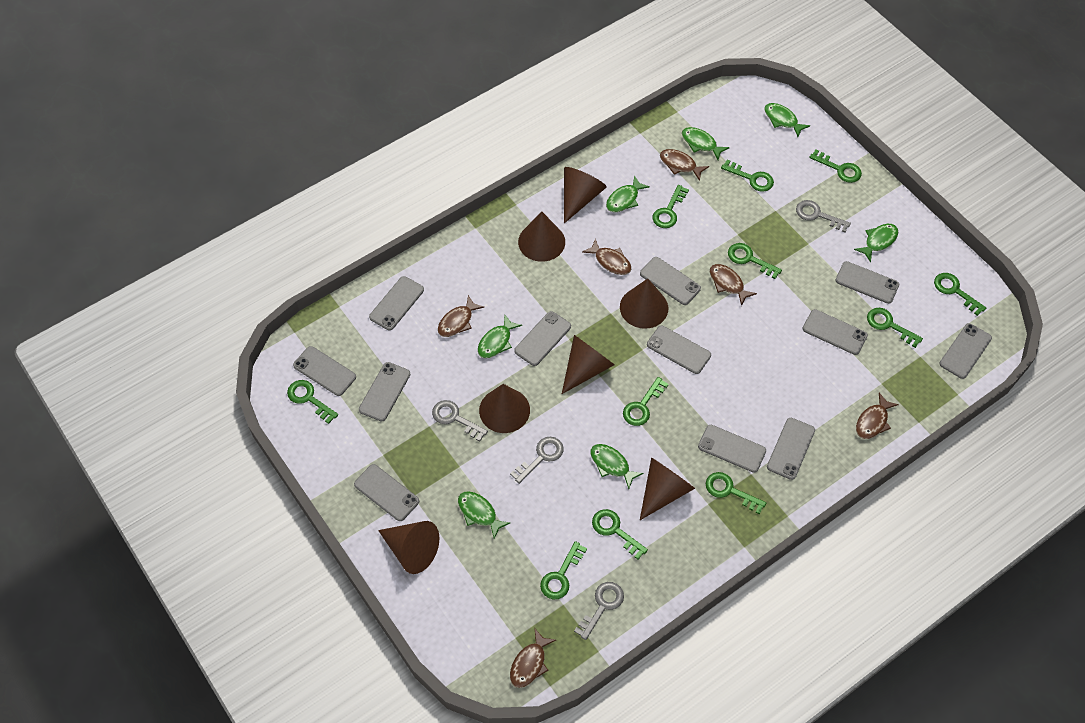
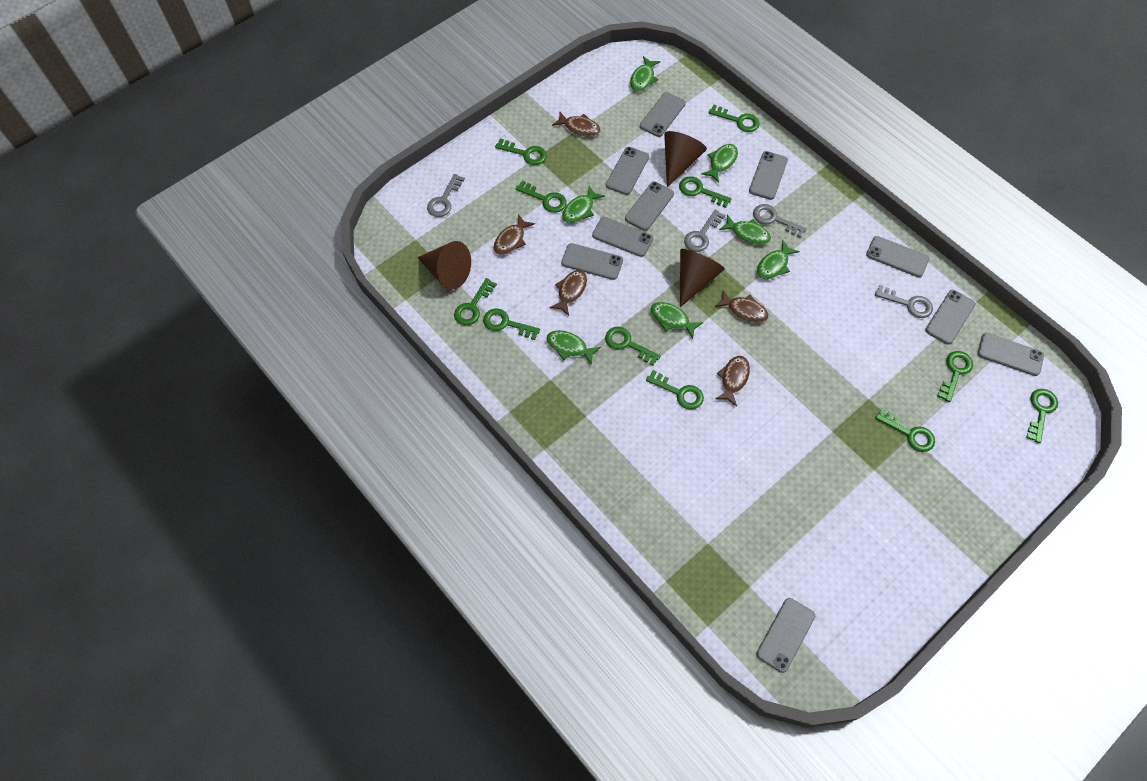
brown cone: 7 -> 3
brown fish: 6 -> 5
grey phone: 12 -> 10

